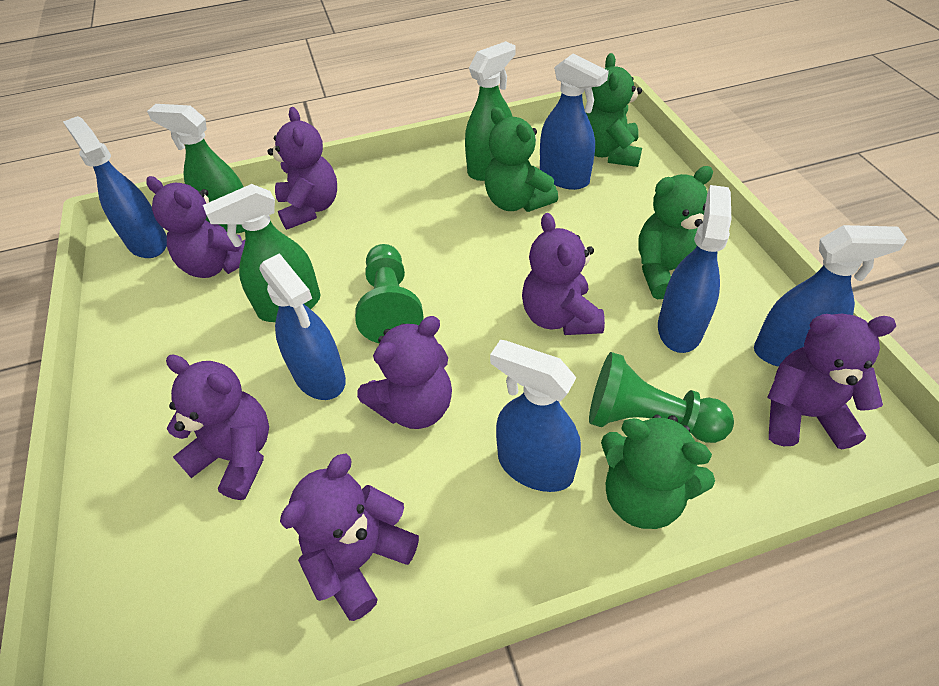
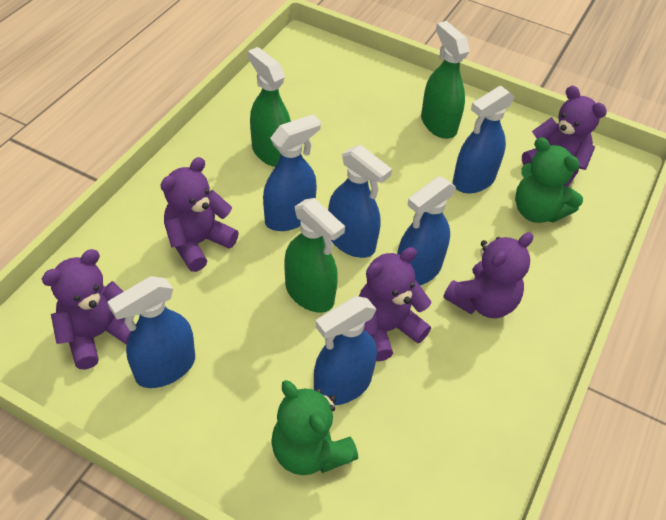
green pawn: 2 -> 0
green teddy bear: 4 -> 2
purple teddy bear: 7 -> 5

